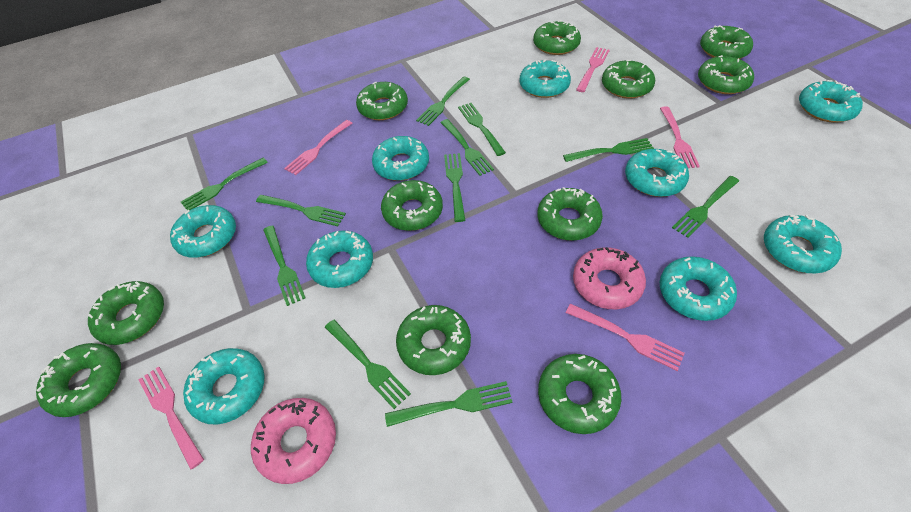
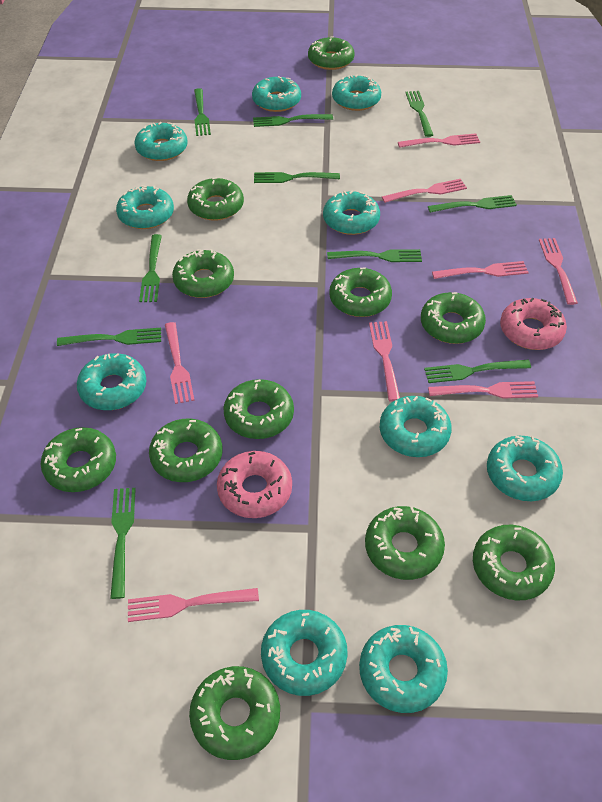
green fork: 11 -> 10
pink fork: 5 -> 8
turquoise donut: 9 -> 10

